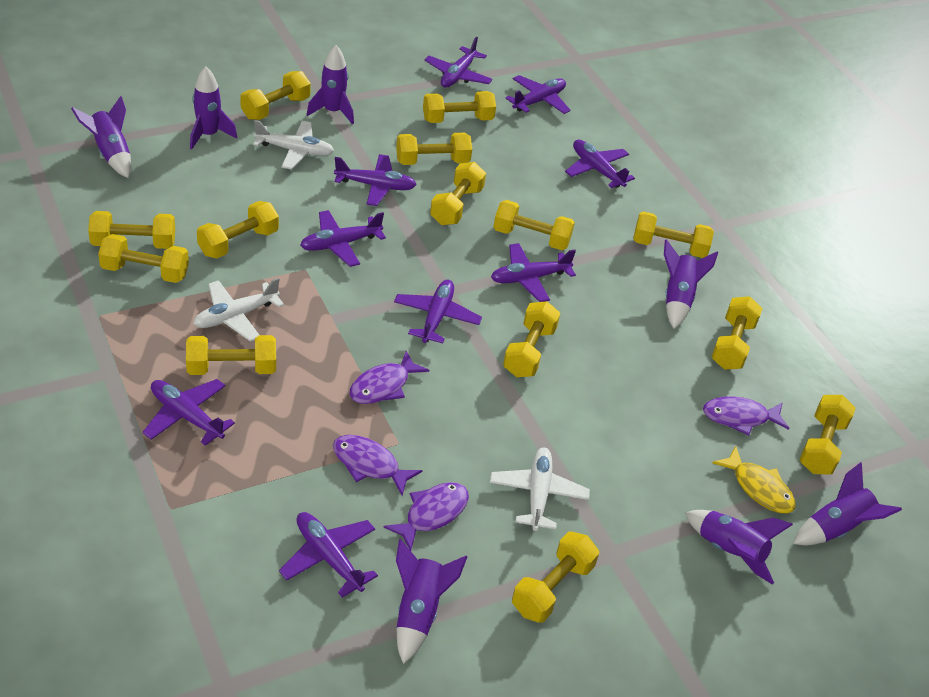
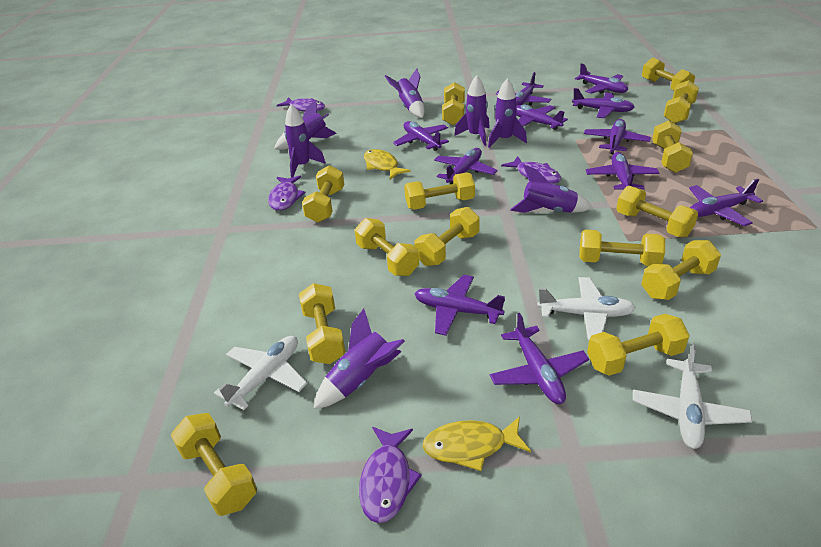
purple plane: 9 -> 11
yellow fish: 1 -> 2

